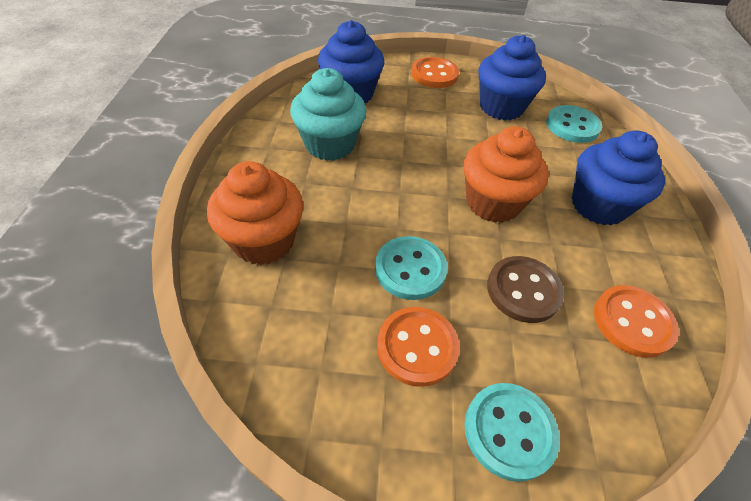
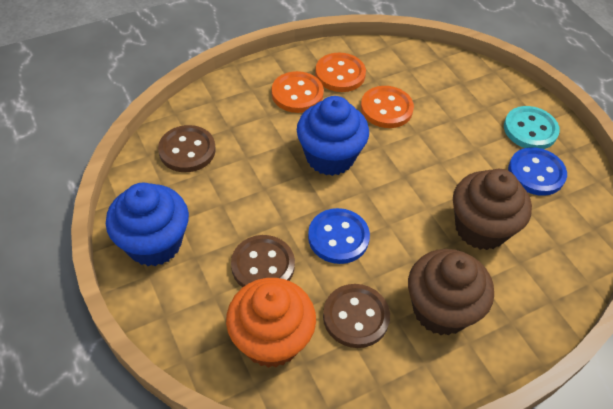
blue button: 0 -> 2
blue cupcake: 3 -> 2
brown button: 1 -> 3
brown cupcake: 0 -> 2
orange cupcake: 2 -> 1
turquoise button: 3 -> 1
turquoise cupcake: 1 -> 0

